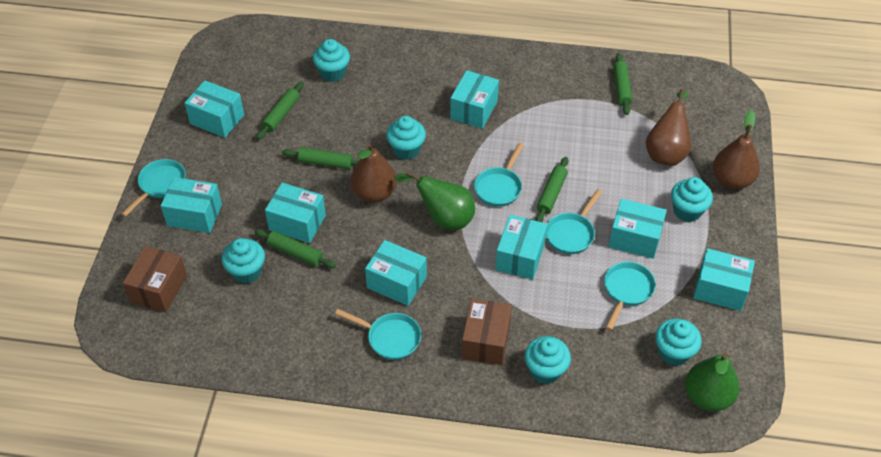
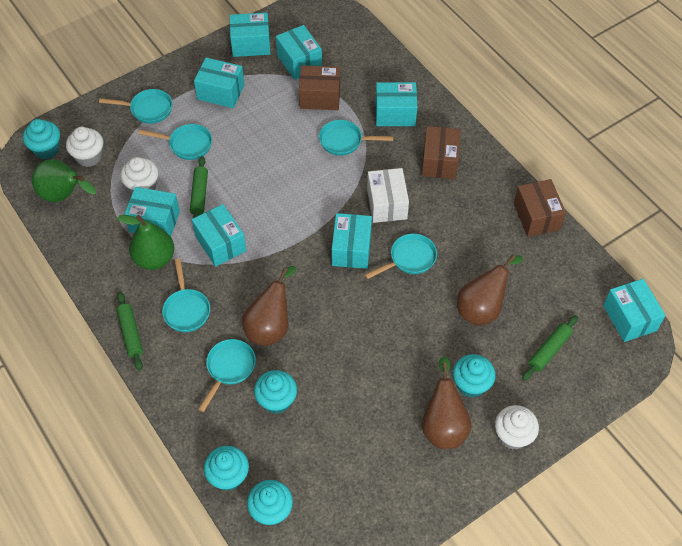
brown box: 2 -> 3
green rolling pin: 5 -> 3
turquoise cupcake: 6 -> 5
turquoise pan: 5 -> 6
white box: 0 -> 1
white cupcake: 0 -> 3

